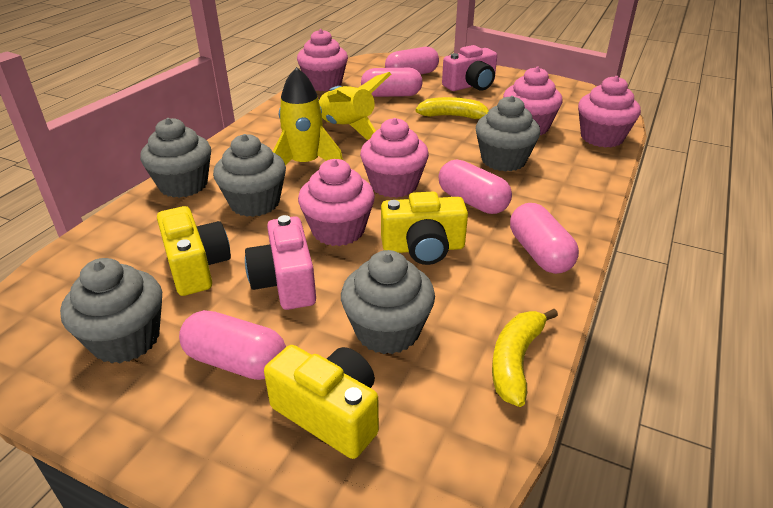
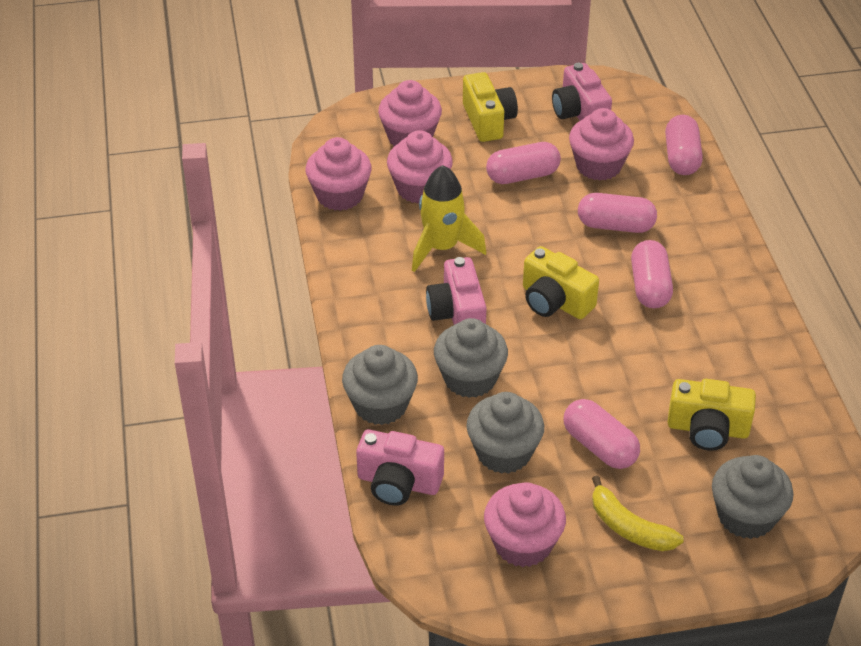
grey cupcake: 5 -> 4
pink camera: 2 -> 3
yellow banana: 2 -> 1
yellow rocket: 2 -> 1

